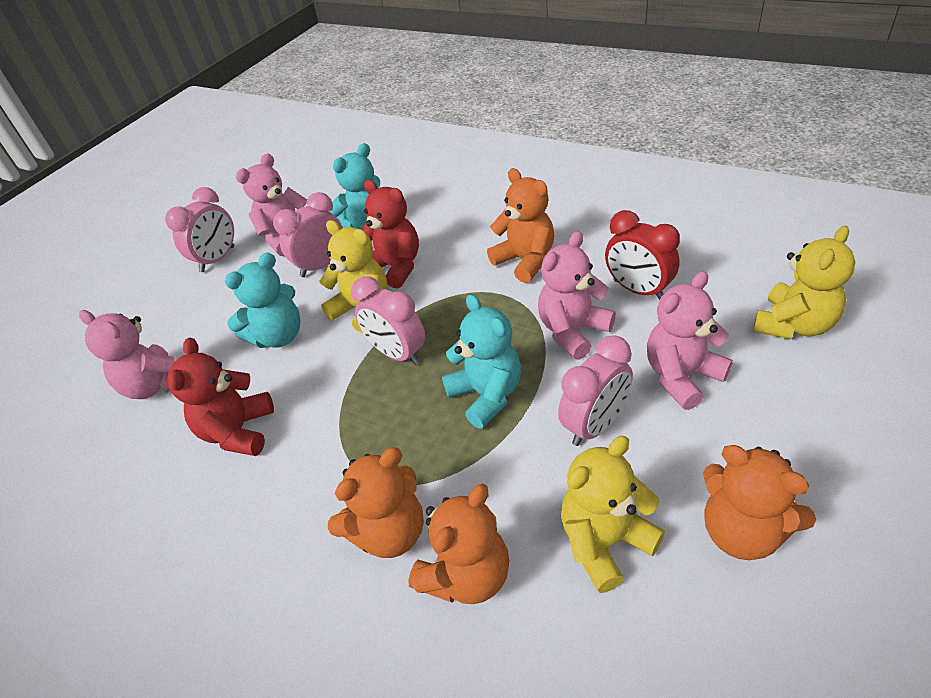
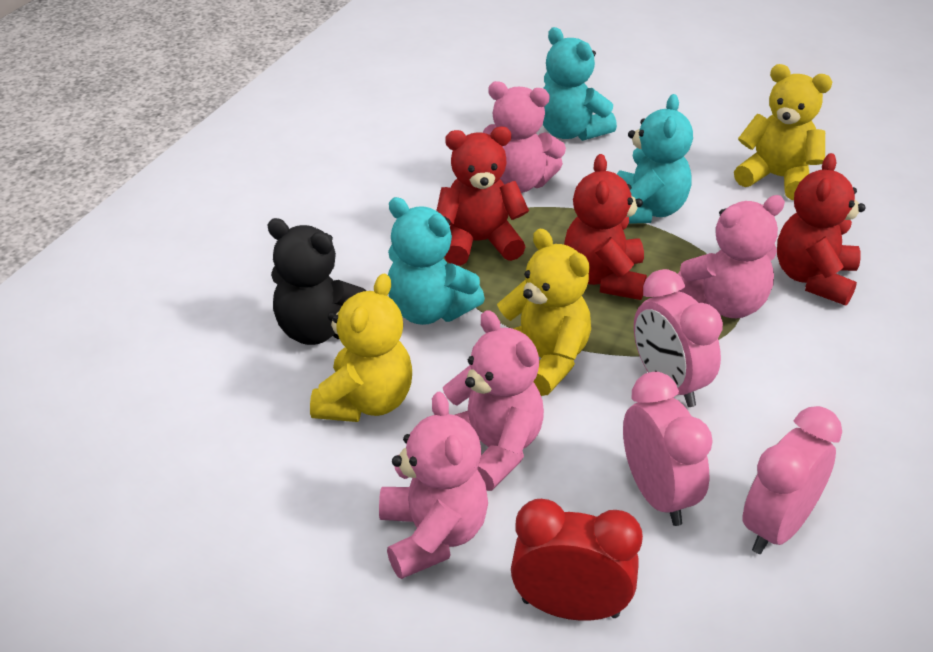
black teddy bear: 0 -> 1
orange teddy bear: 4 -> 0
pink clock: 4 -> 3
red teddy bear: 2 -> 3

